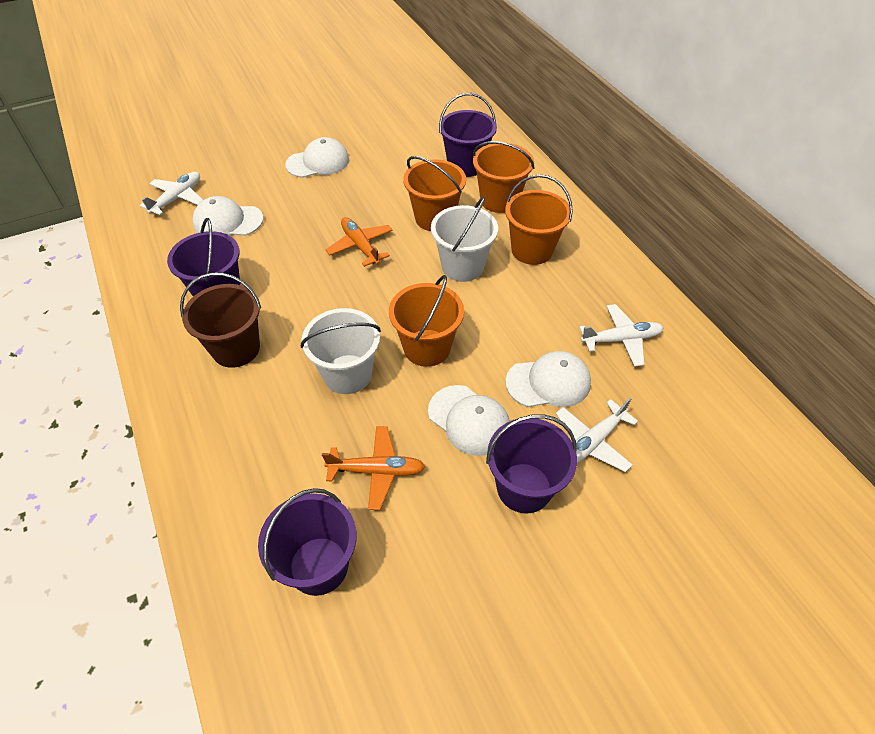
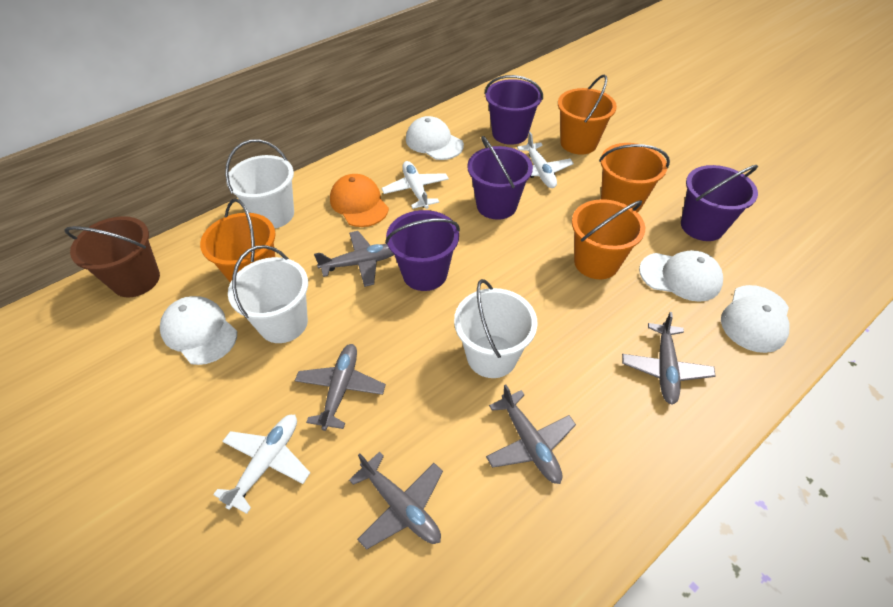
grey plane: 0 -> 5
orange cap: 0 -> 1
orange plane: 2 -> 0
white bucket: 2 -> 3

